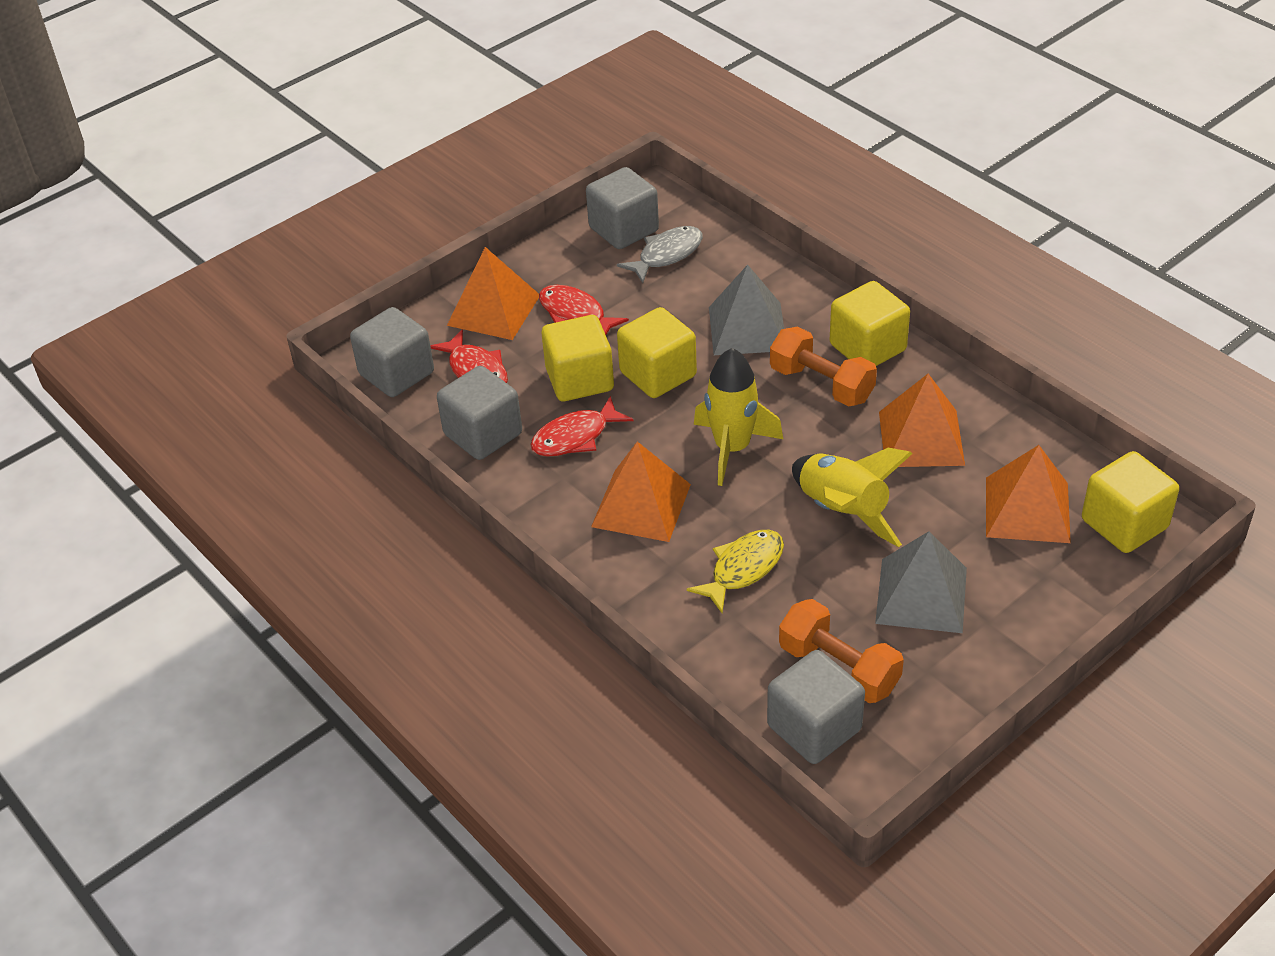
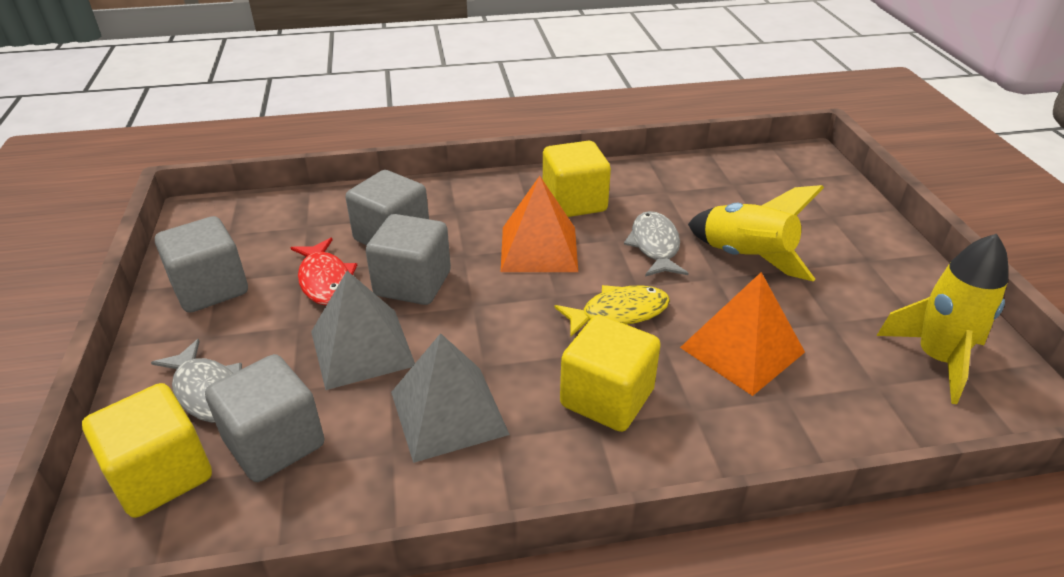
grey fish: 1 -> 2
orange dumbbell: 2 -> 0
orange pyramid: 4 -> 2
red fish: 3 -> 1
yellow cube: 4 -> 3

